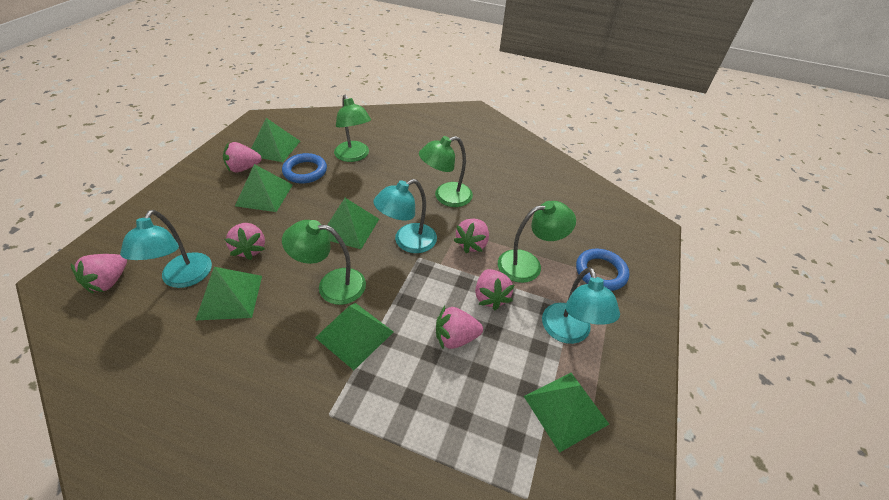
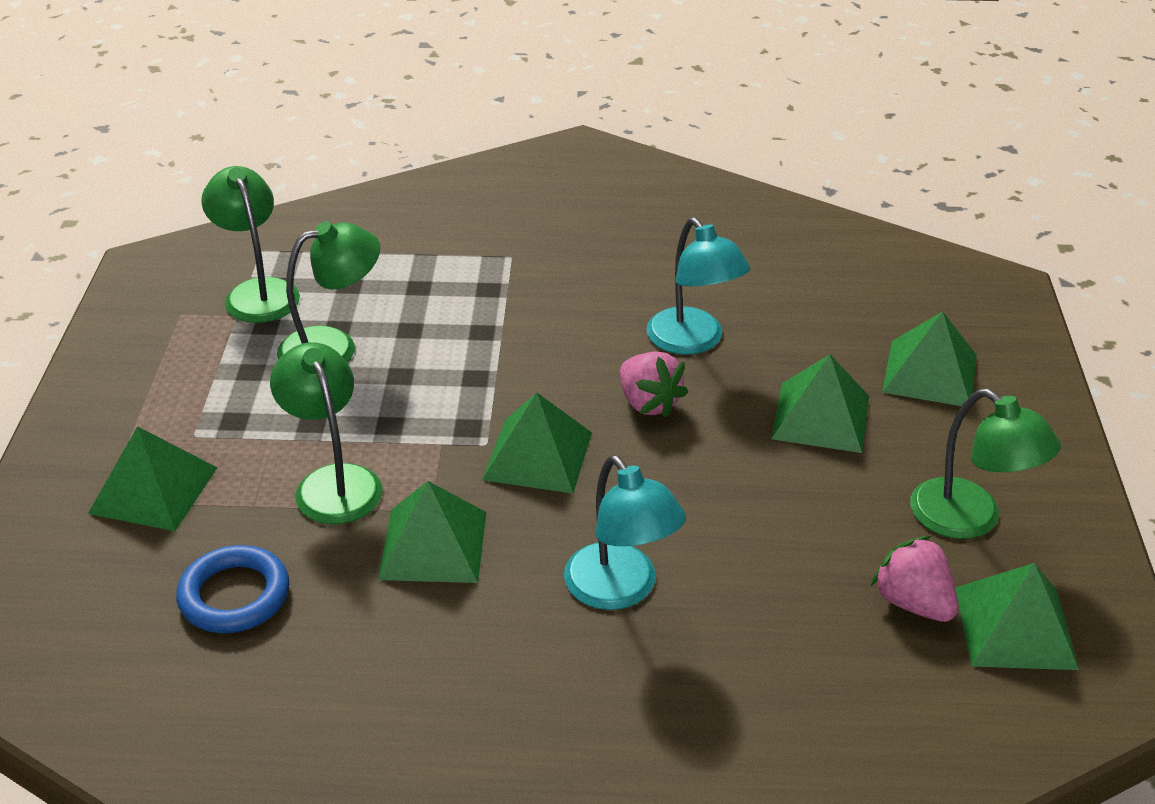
blue ring: 2 -> 1
pink strawberry: 6 -> 2
turquoise lamp: 3 -> 2

